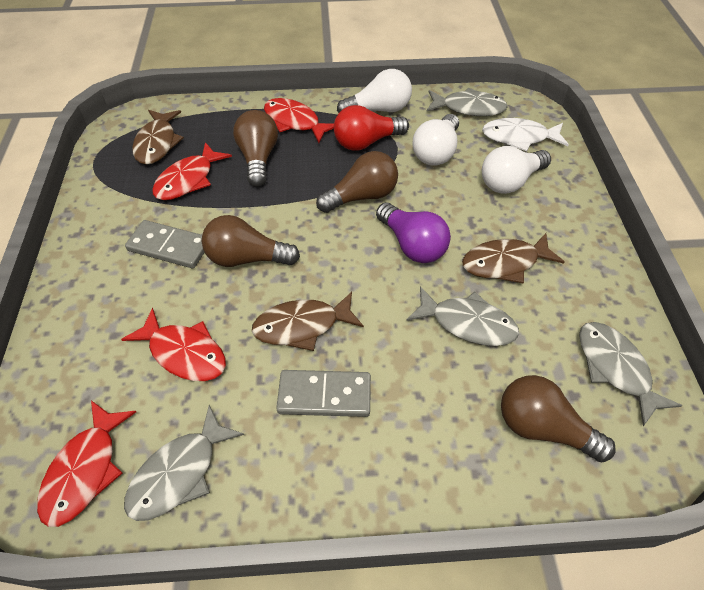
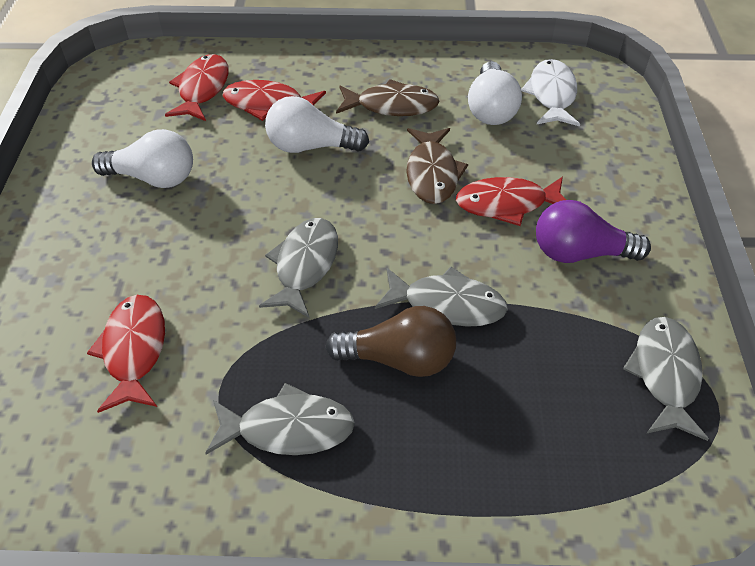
brown fish: 3 -> 2
brown light bulb: 4 -> 1
grey domino: 2 -> 0
red light bulb: 1 -> 0

